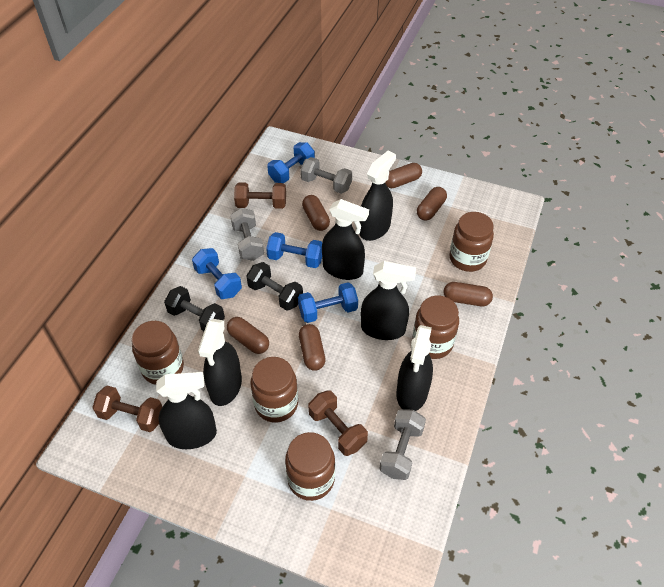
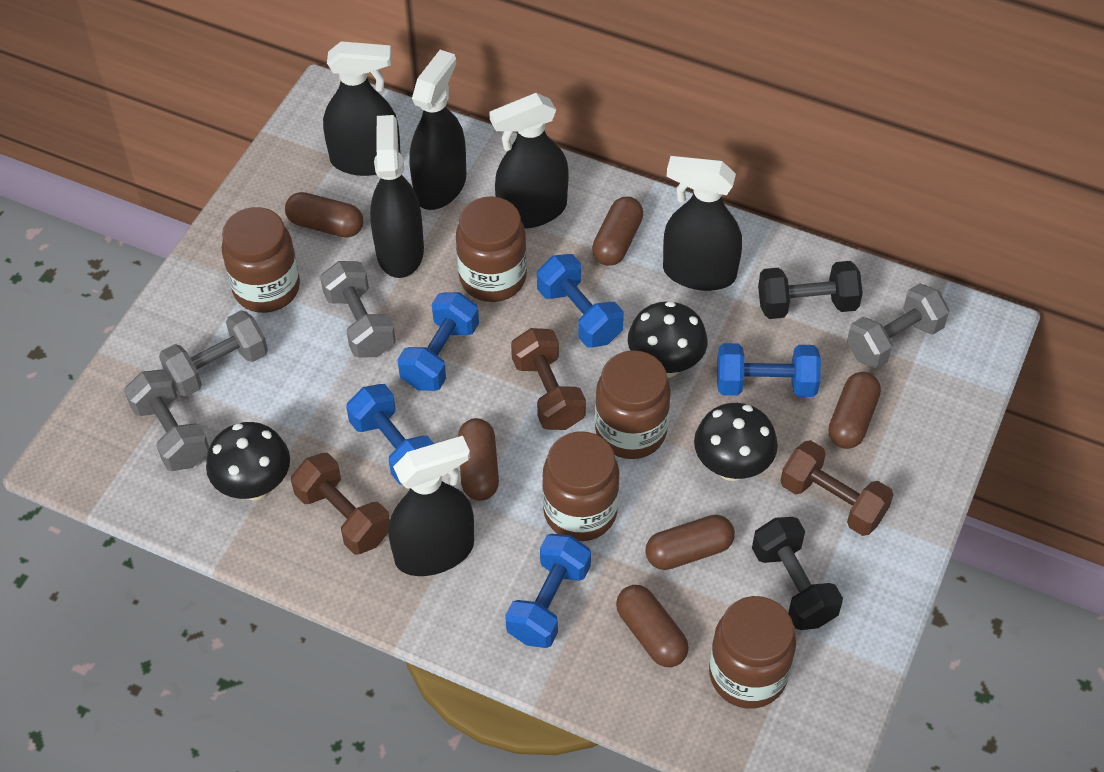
black mushroom: 0 -> 3
blue dumbbell: 4 -> 5
grey dumbbell: 3 -> 4

